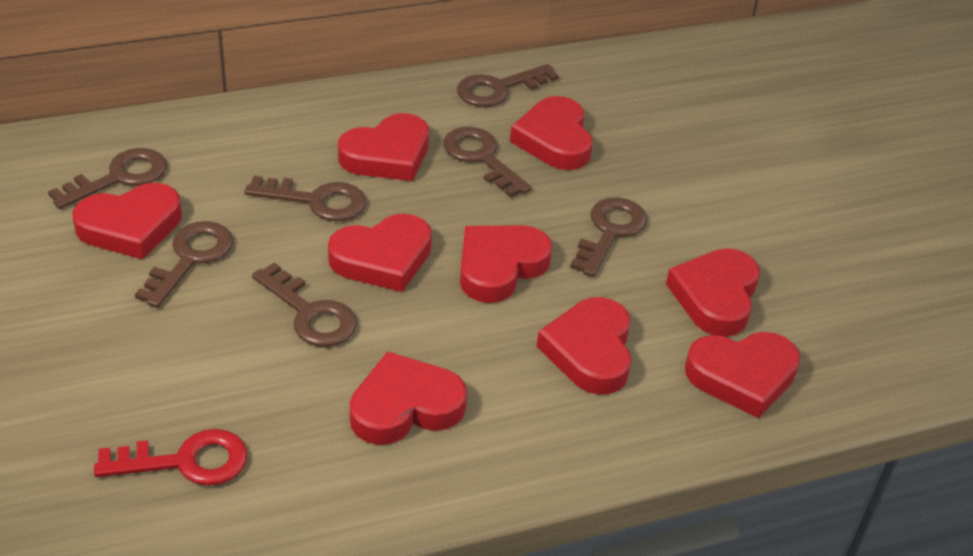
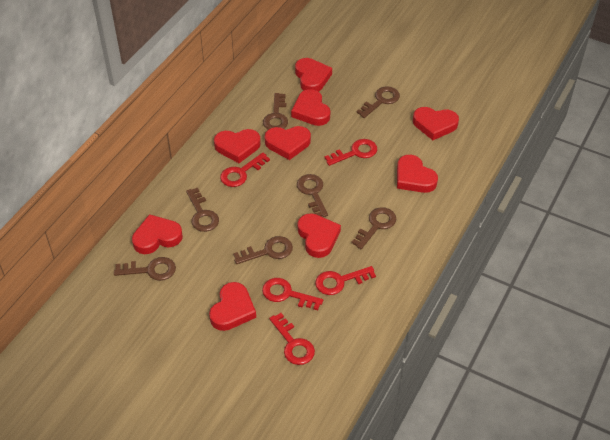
red key: 1 -> 5

